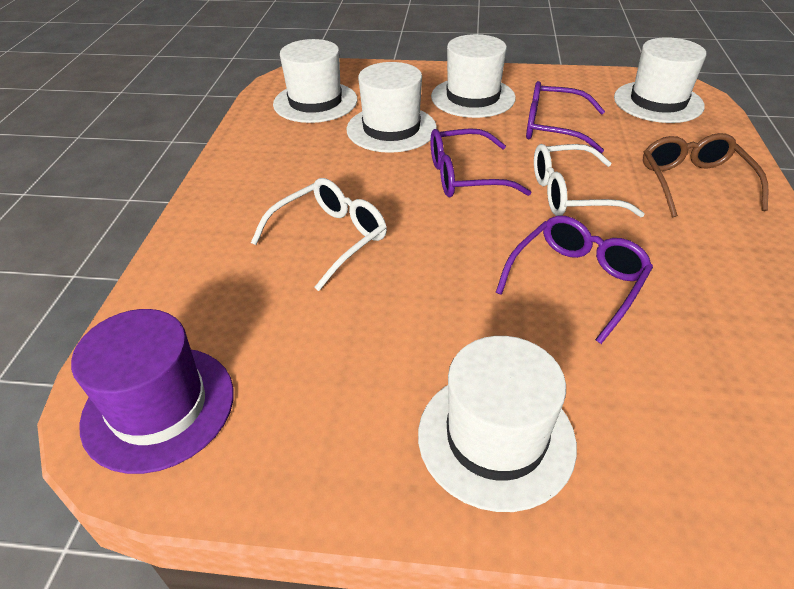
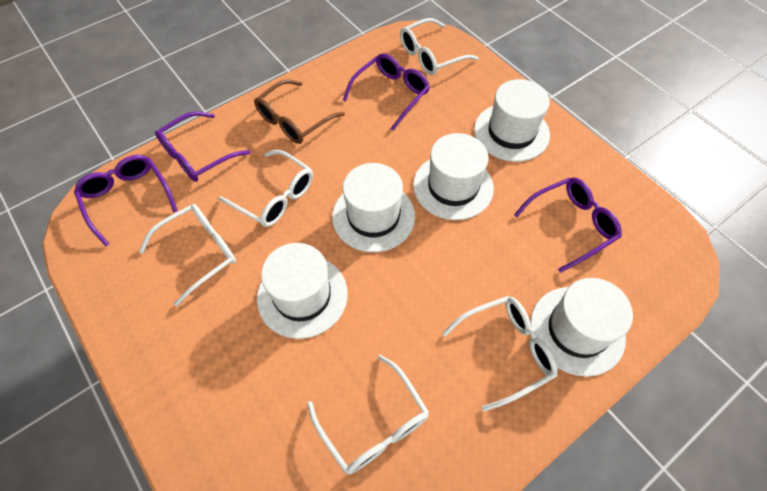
purple glasses: 3 -> 4
purple hat: 1 -> 0
white glasses: 2 -> 5

